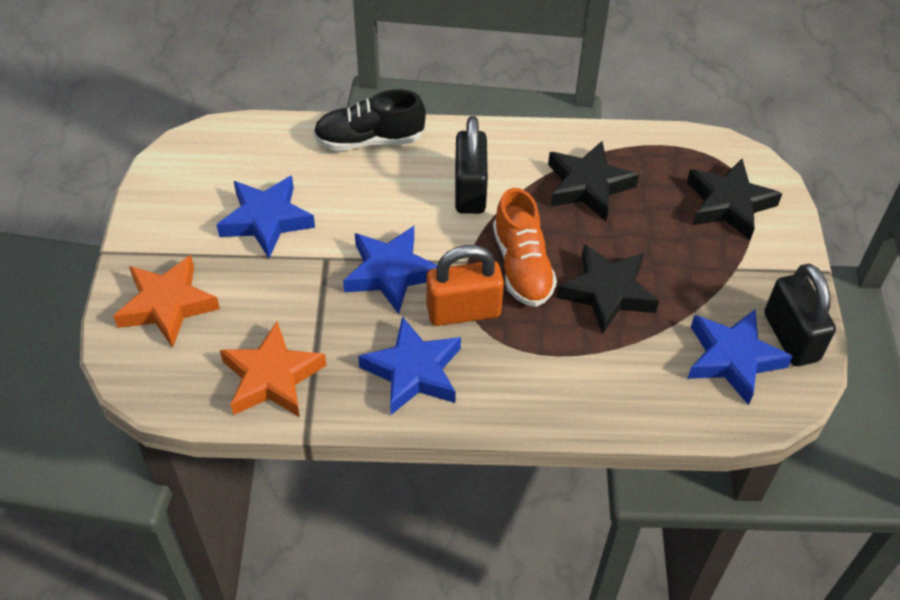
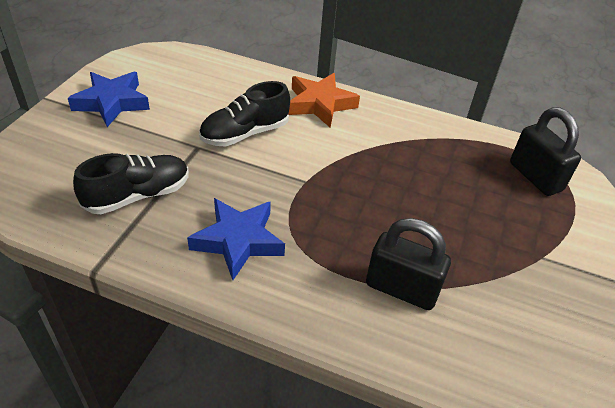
black shoe: 1 -> 2
black star: 3 -> 0
blue star: 4 -> 2
orange padlock: 1 -> 0
orange shoe: 1 -> 0
orange star: 2 -> 1

